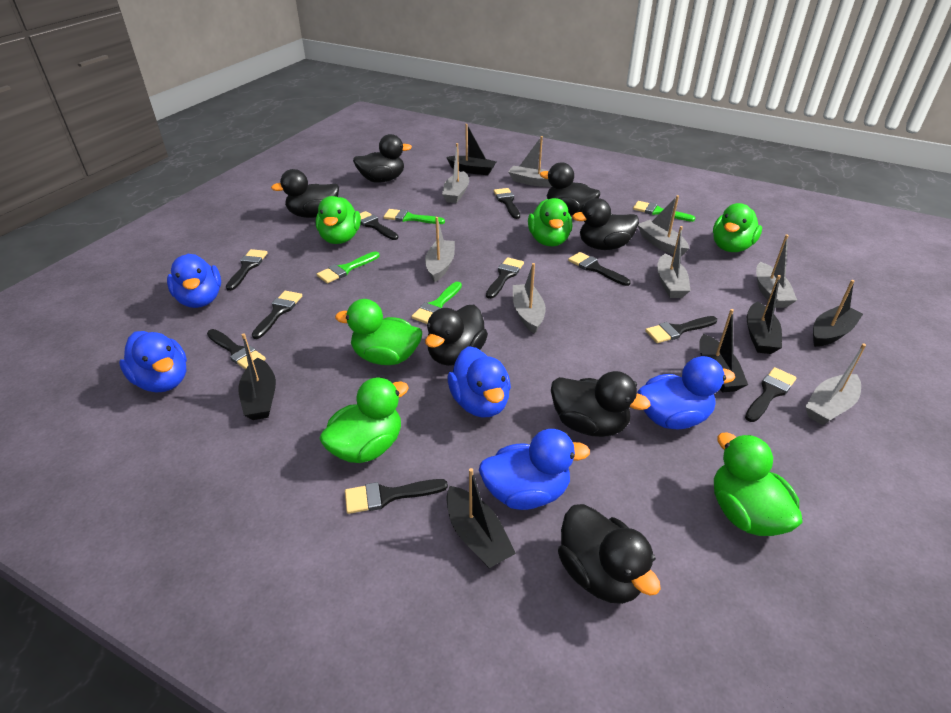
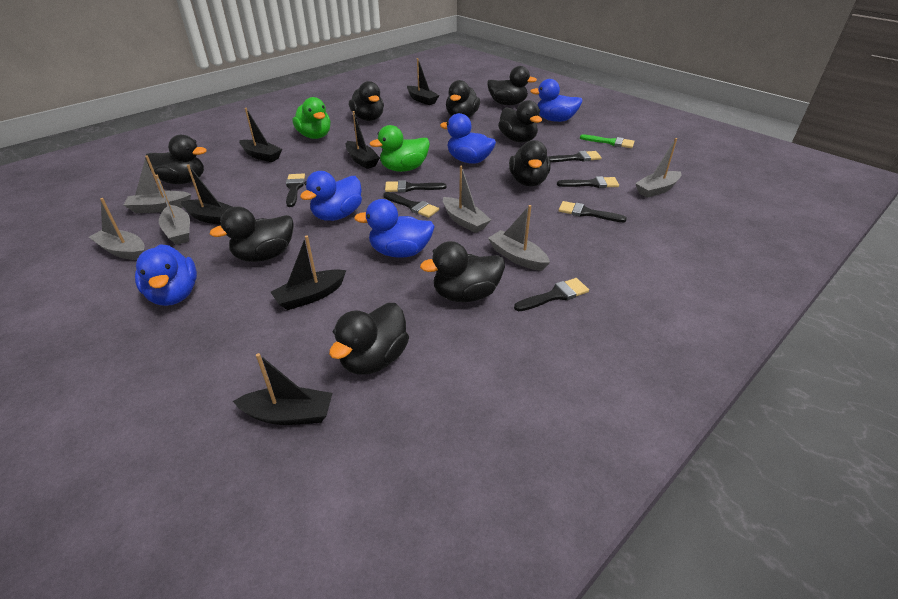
black brush: 10 -> 7
black duck: 7 -> 9
green brush: 4 -> 1
green duck: 6 -> 2
grey boat: 8 -> 6

